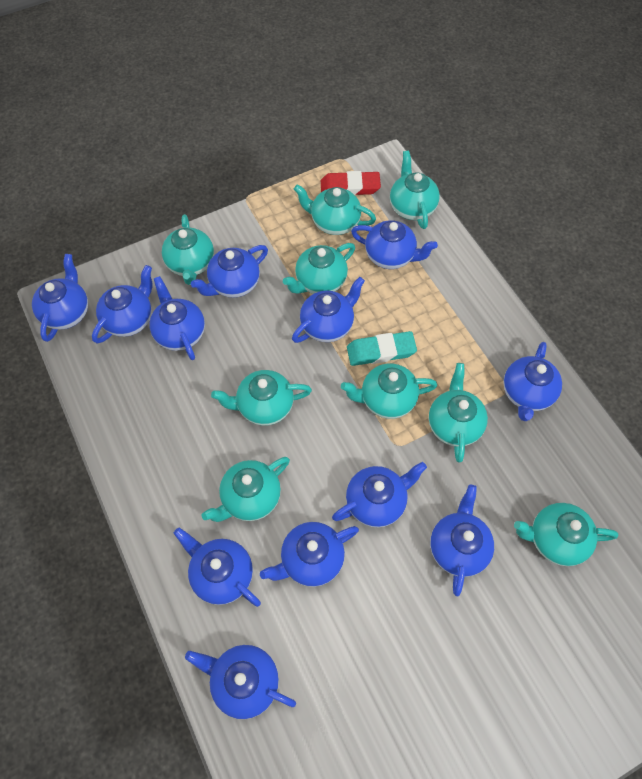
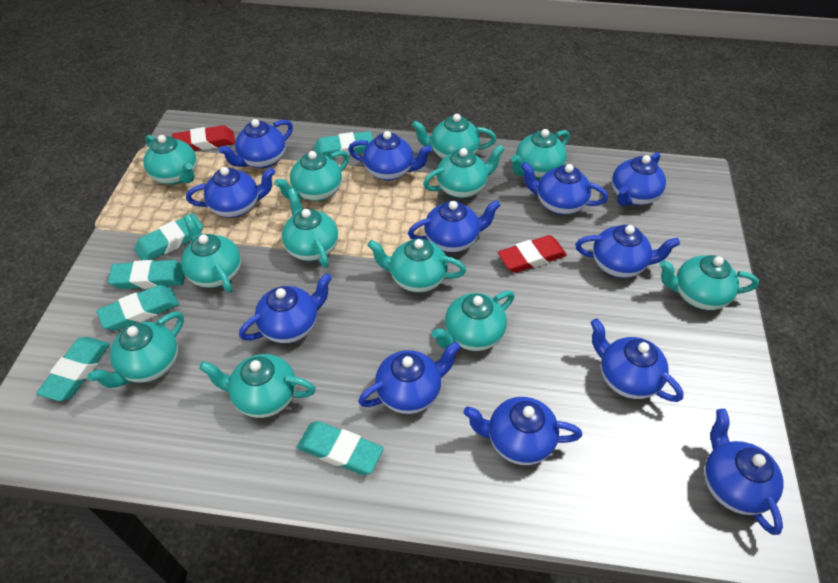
red eraser: 1 -> 2
turquoise eraser: 1 -> 6
turquoise teapot: 9 -> 12

